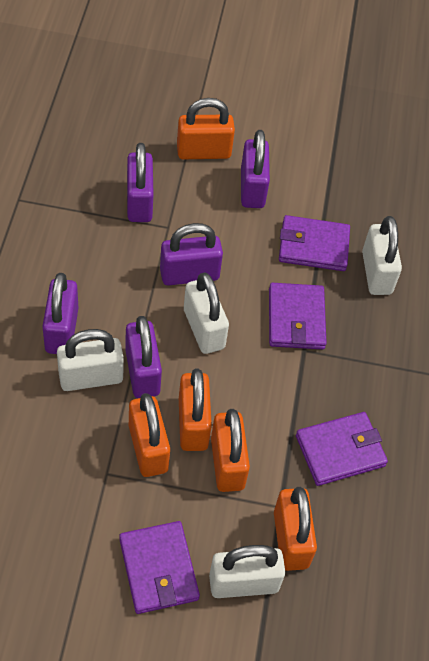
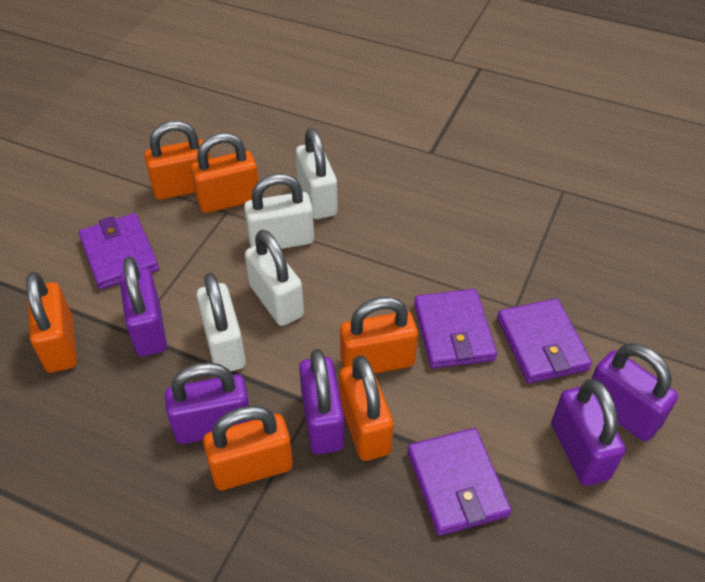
orange padlock: 5 -> 6

